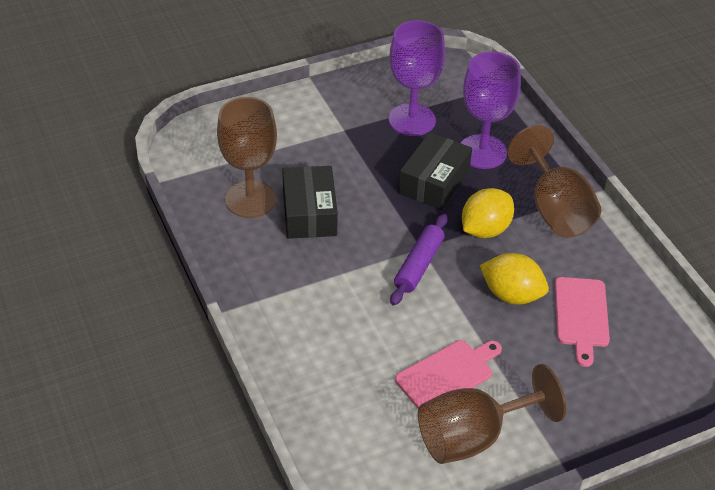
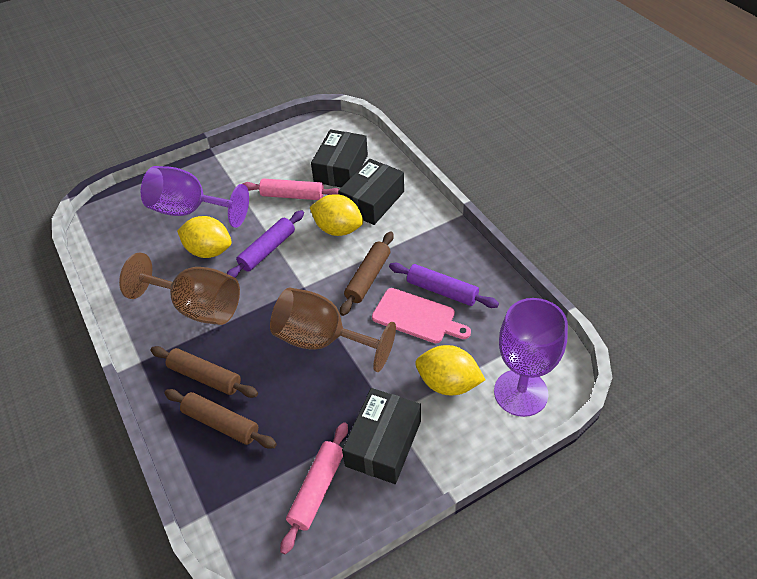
black box: 2 -> 3
brown goblet: 3 -> 2
brown rolling pin: 0 -> 3
pink cutting board: 2 -> 1
pink rolling pin: 0 -> 2
purple rolling pin: 1 -> 2
yellow lemon: 2 -> 3

